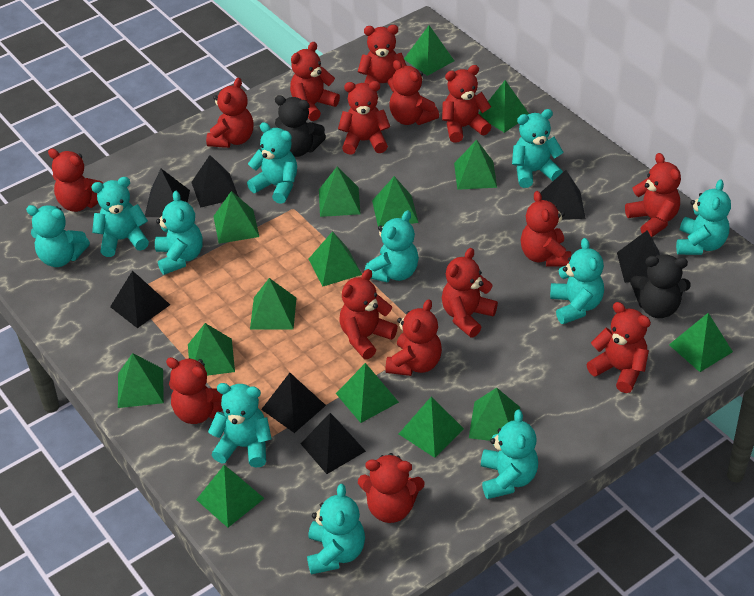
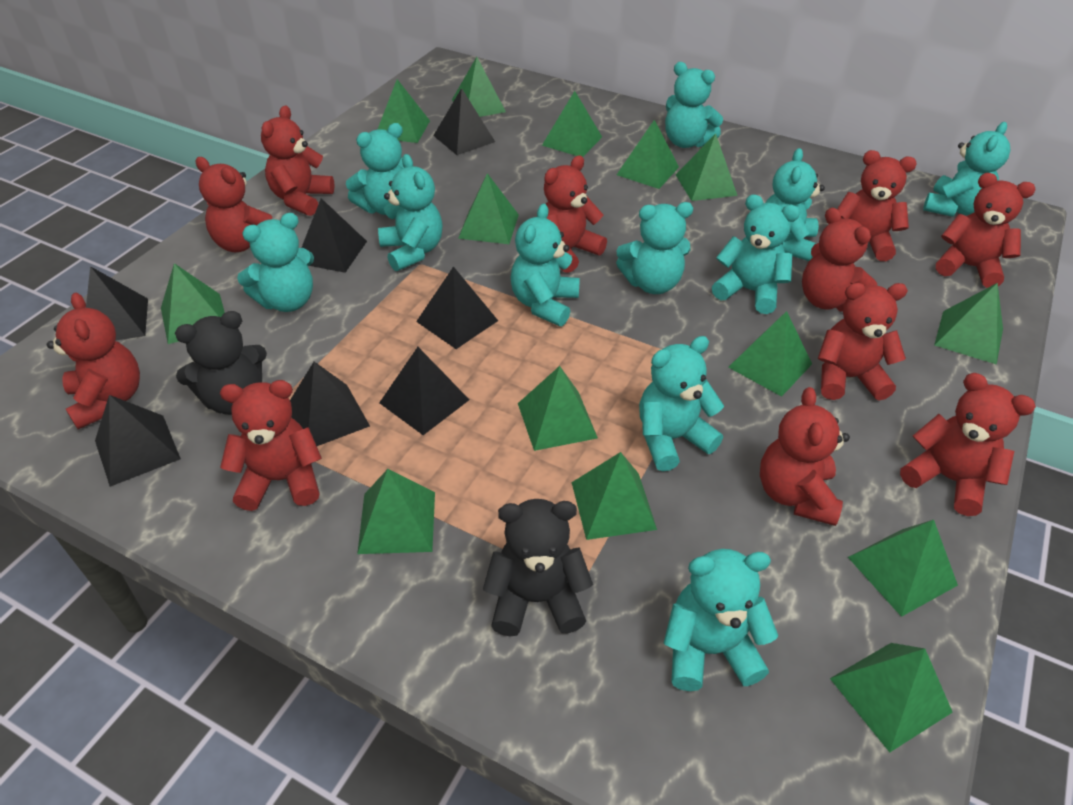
green pyramid: 15 -> 14
red teddy bear: 15 -> 11

